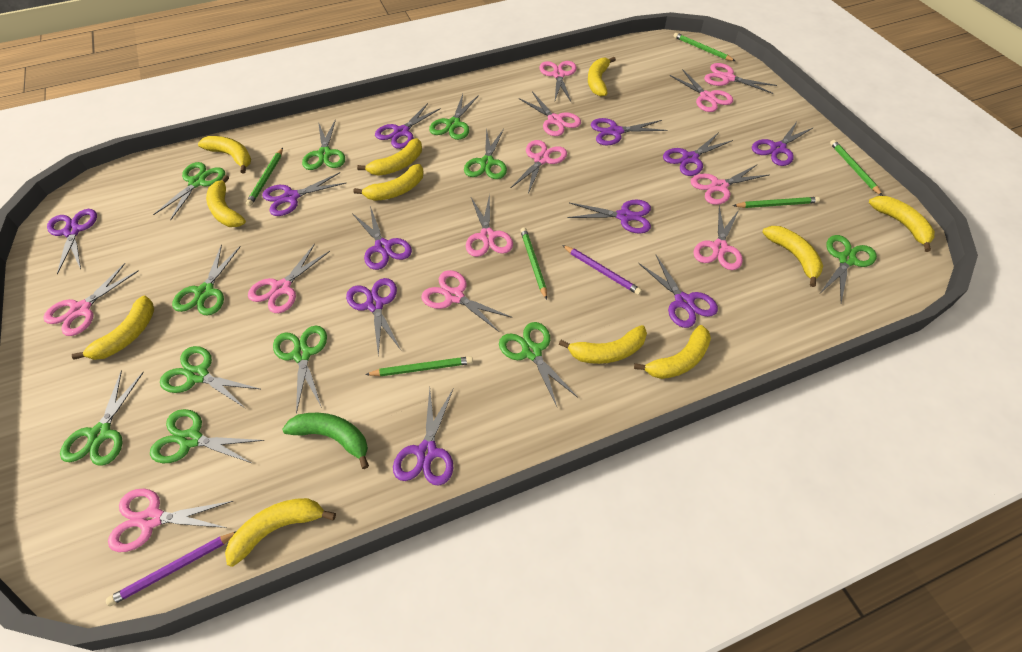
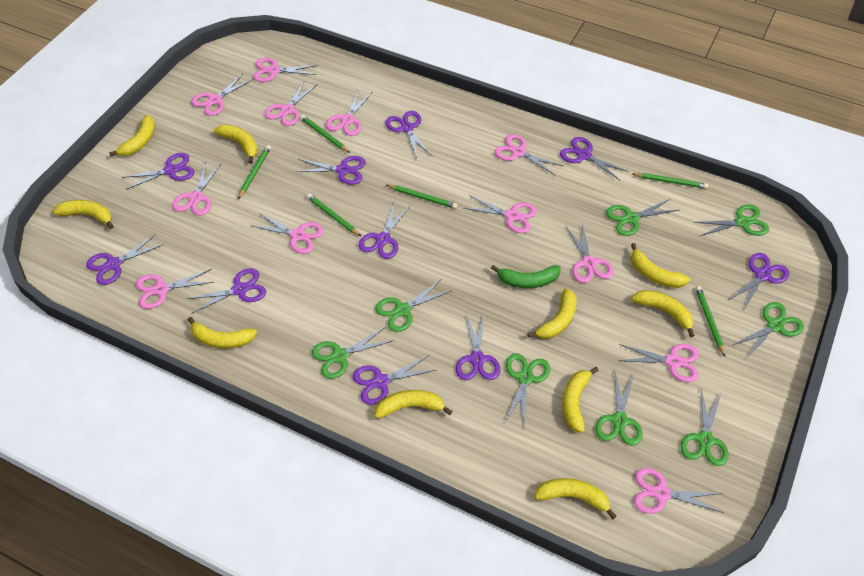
green scissors: 11 -> 8
purple pencil: 2 -> 0
purple scissors: 11 -> 10
yellow banana: 11 -> 10

